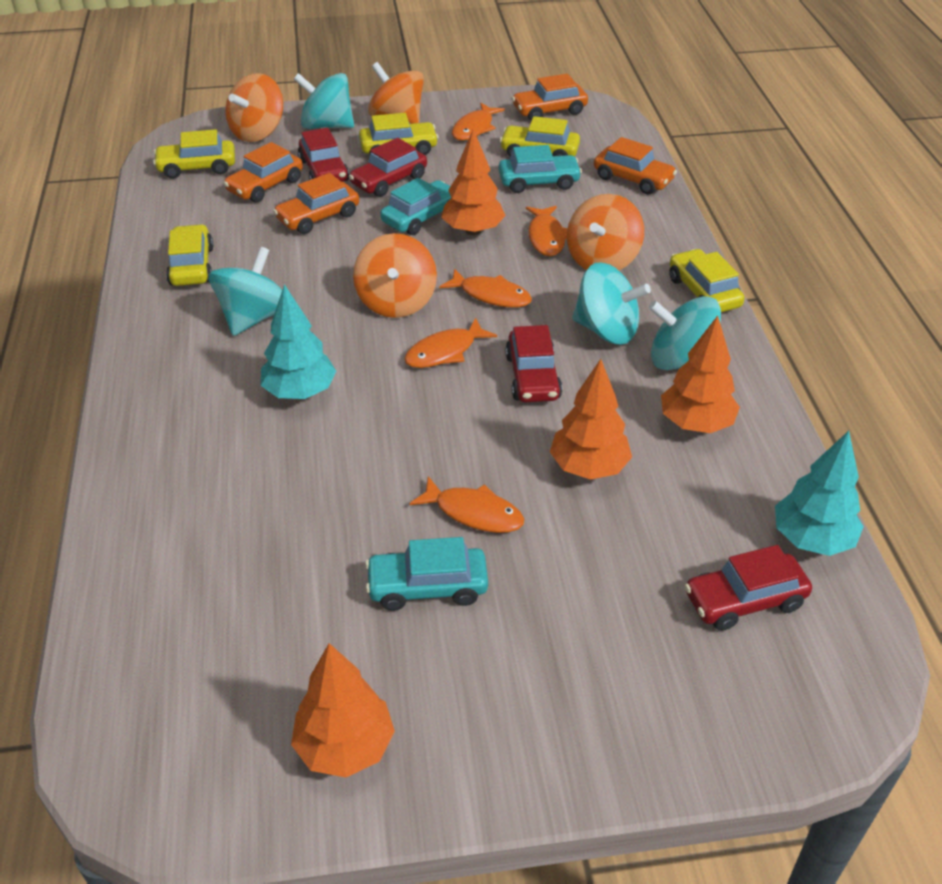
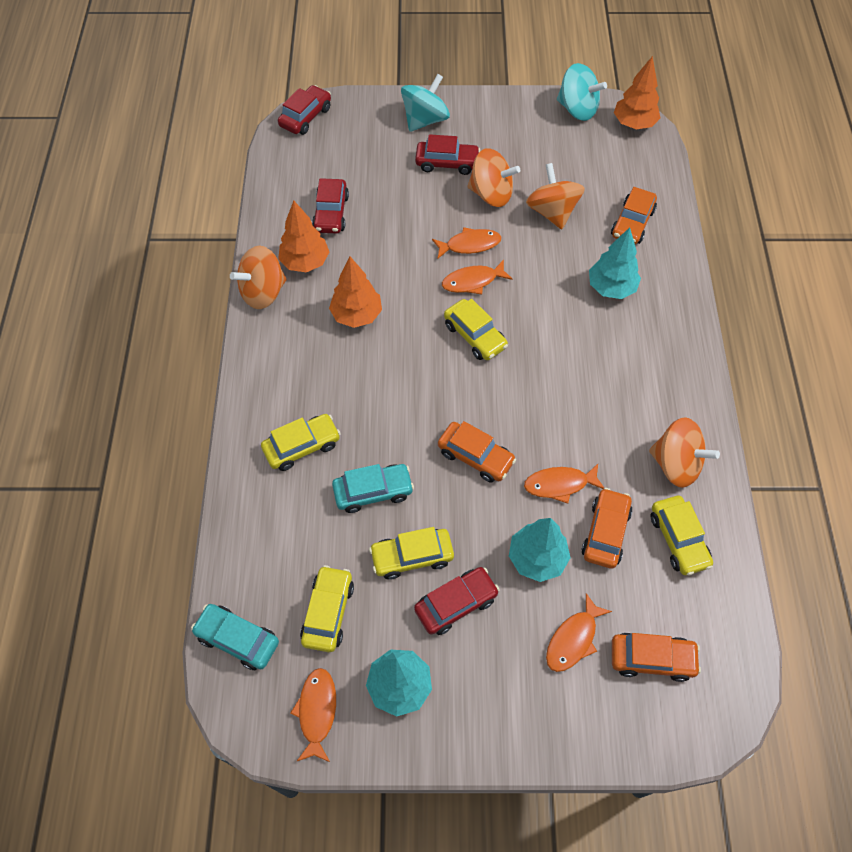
orange tree: 4 -> 3
turquoise car: 3 -> 2
turquoise spinning top: 4 -> 2
turquoise tree: 2 -> 3

